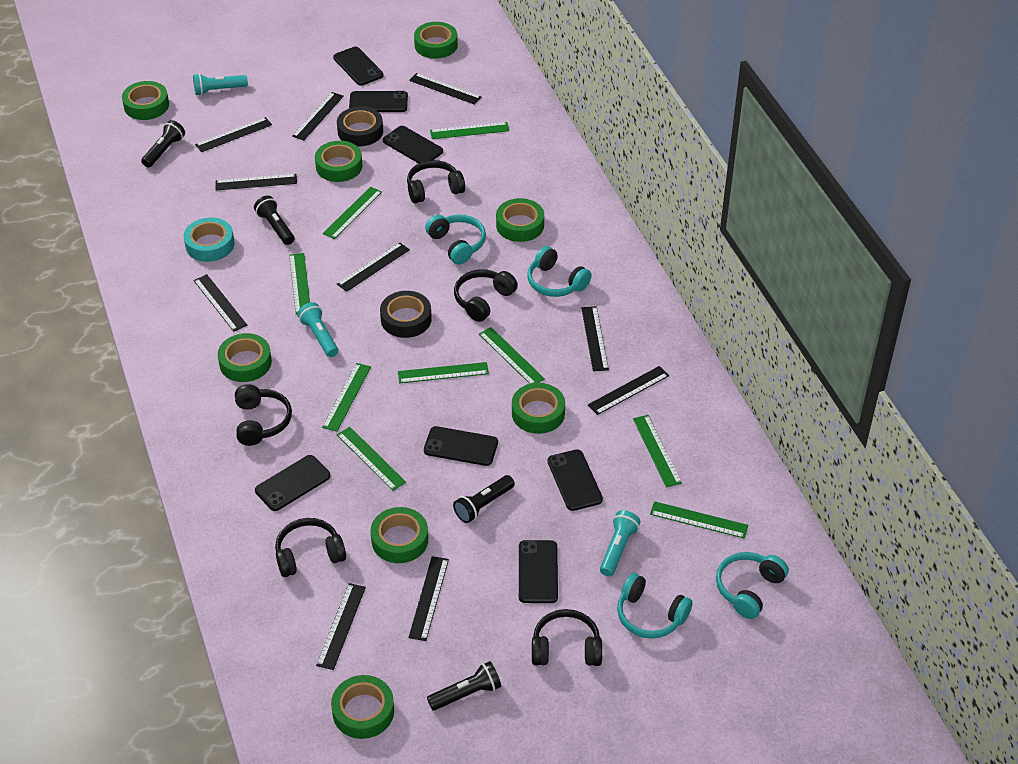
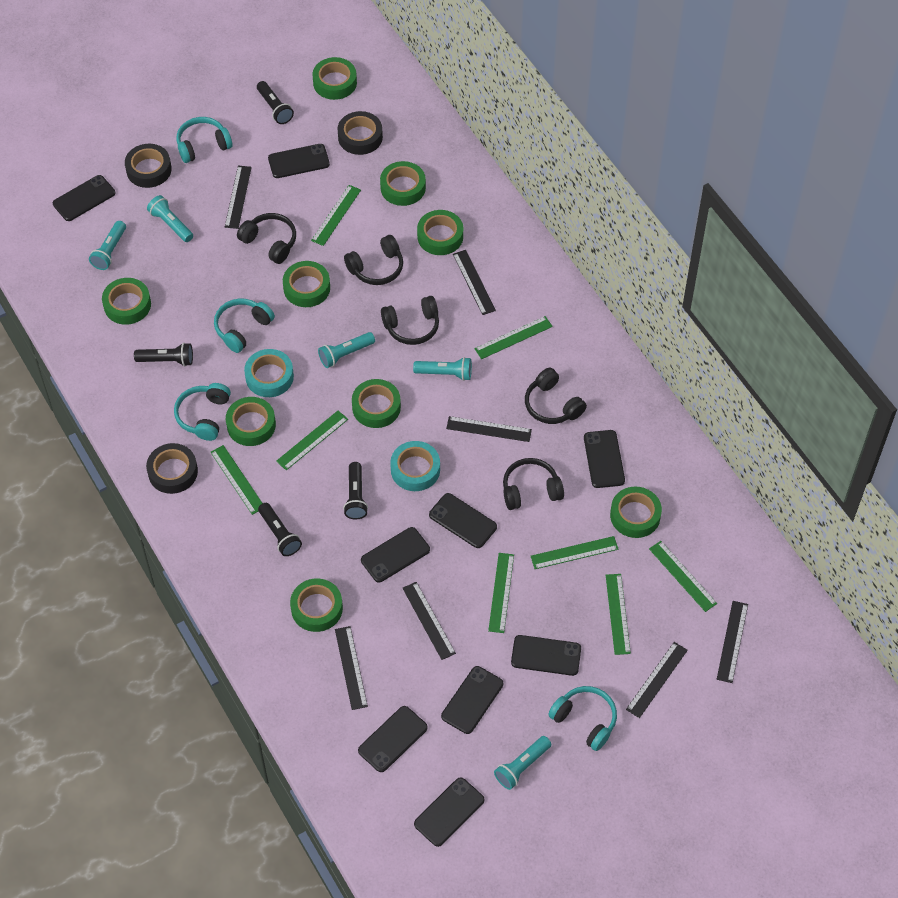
black phone: 7 -> 9
black ruler: 10 -> 7
black tape: 2 -> 3
green ruler: 9 -> 8
green tape: 8 -> 9
turquoise flashlight: 3 -> 5
turquoise tape: 1 -> 2

